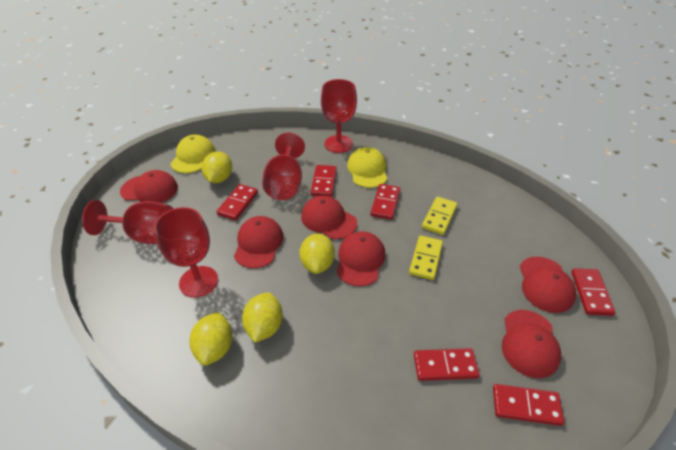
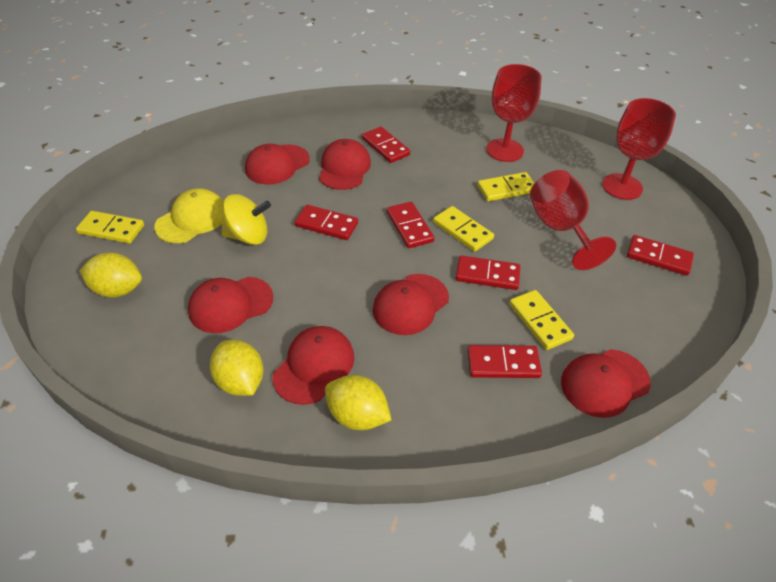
red goblet: 4 -> 3
yellow cap: 2 -> 1
yellow domino: 2 -> 4
yellow lemon: 4 -> 3
yellow spinning top: 0 -> 1

